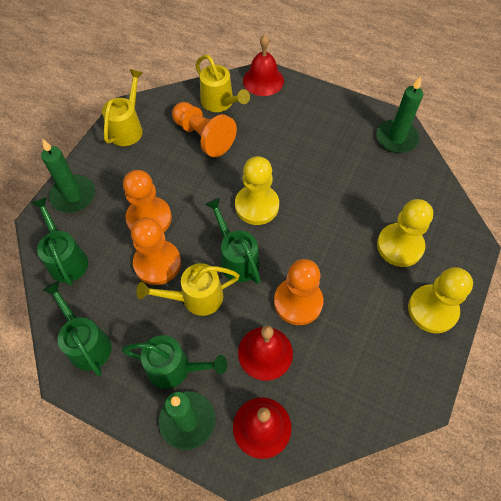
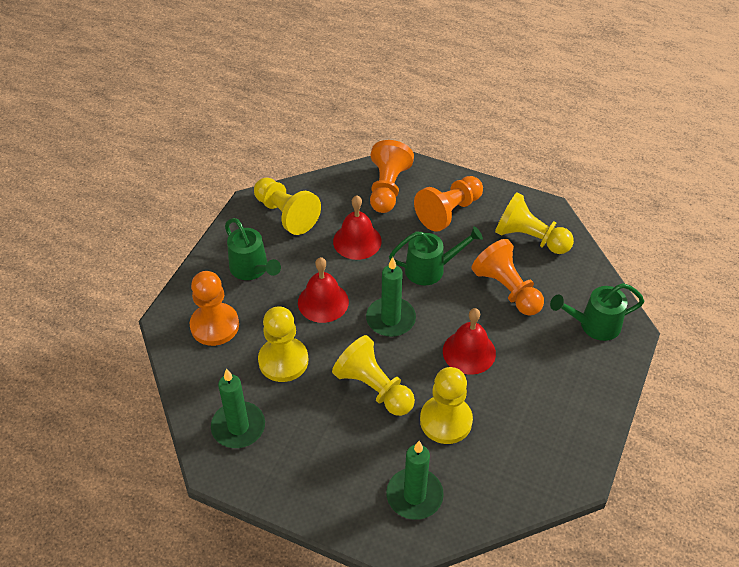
green watering can: 4 -> 3
yellow pawn: 3 -> 5
yellow watering can: 3 -> 0

